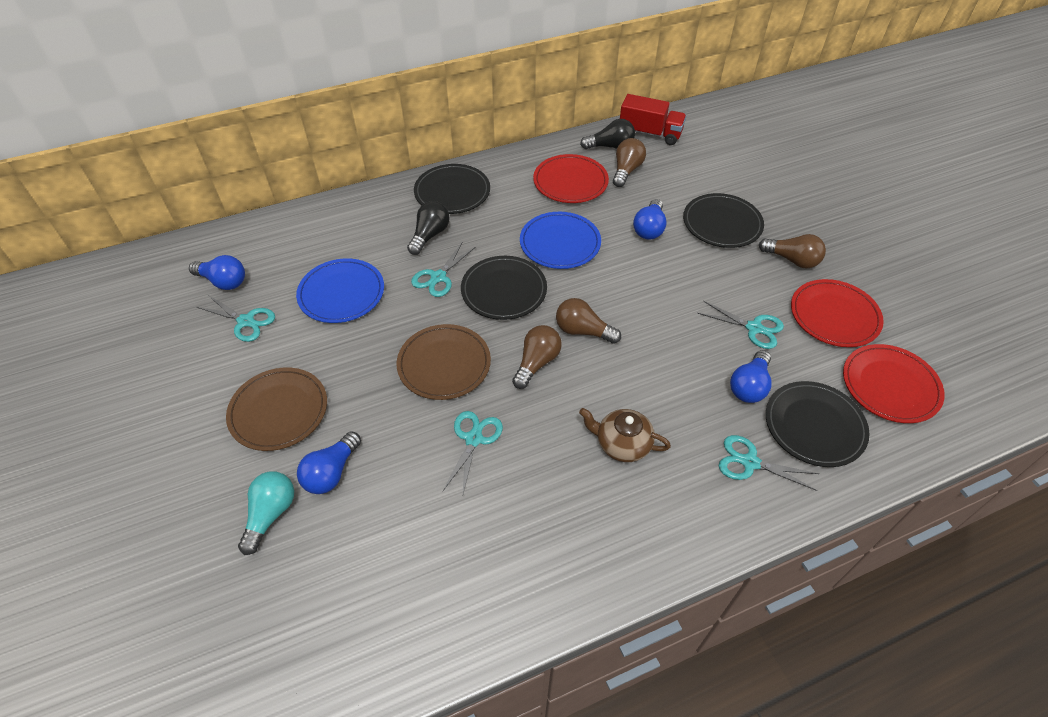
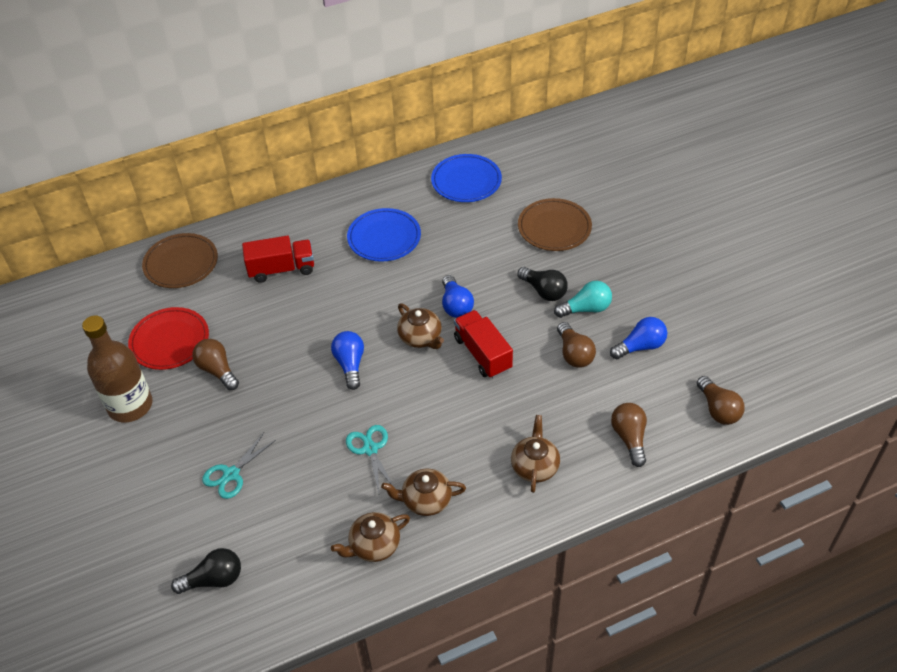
black plate: 4 -> 0
blue light bulb: 4 -> 3
brown bottle: 0 -> 1
brown teapot: 1 -> 4
red plate: 3 -> 1
red truck: 1 -> 2
turquoise scissors: 5 -> 2

